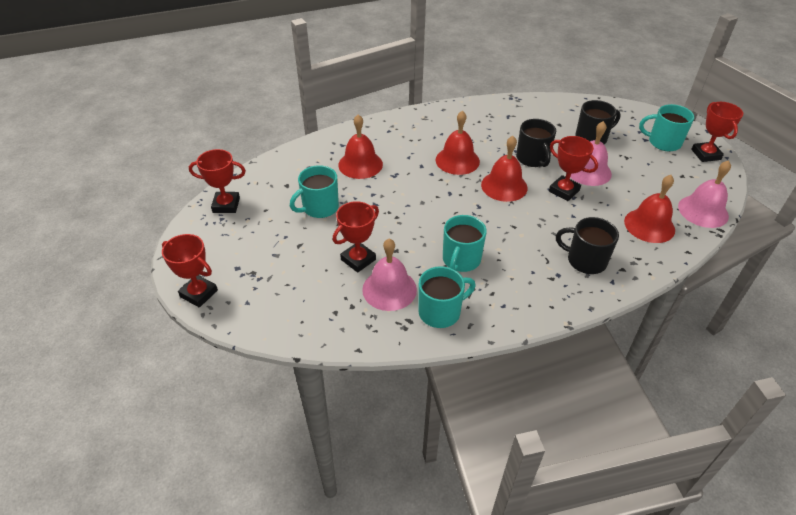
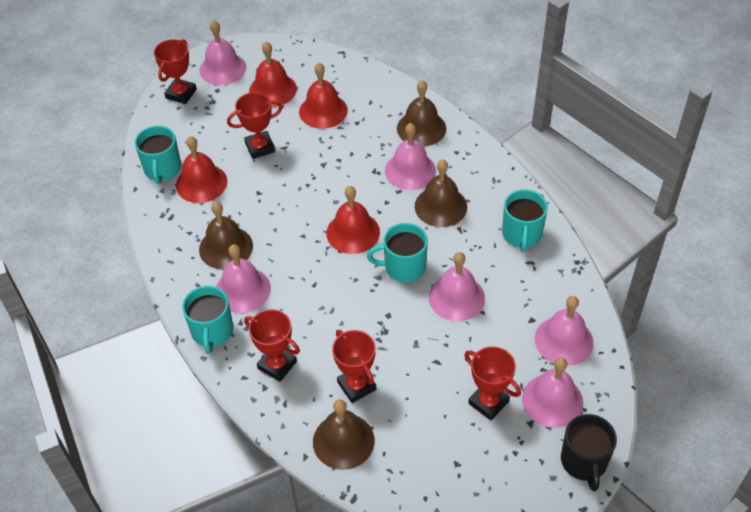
black mug: 3 -> 1
brown bell: 0 -> 4
pink bell: 3 -> 6

